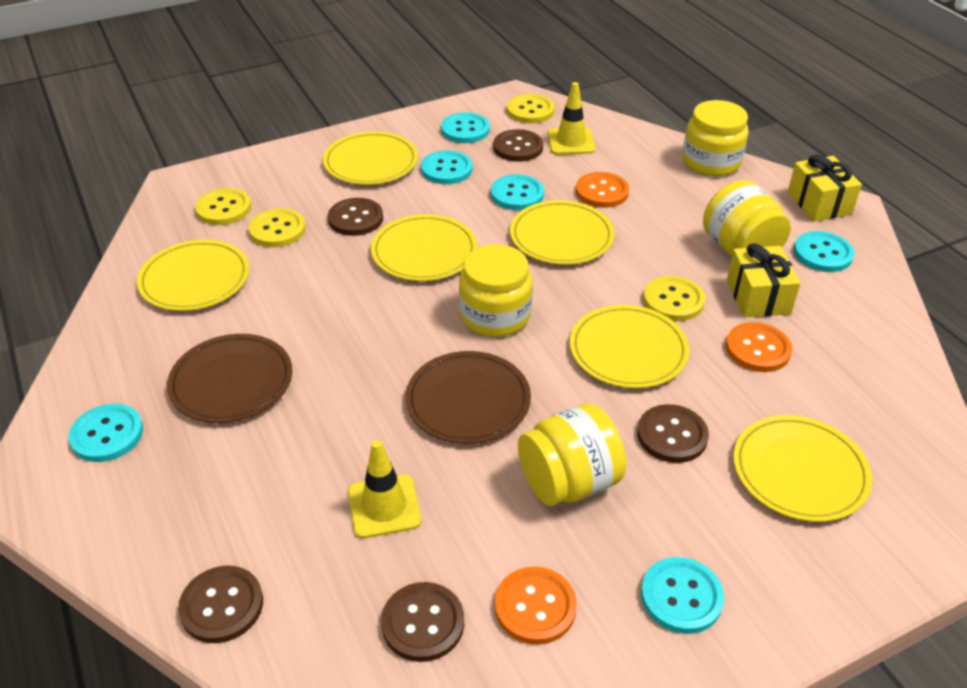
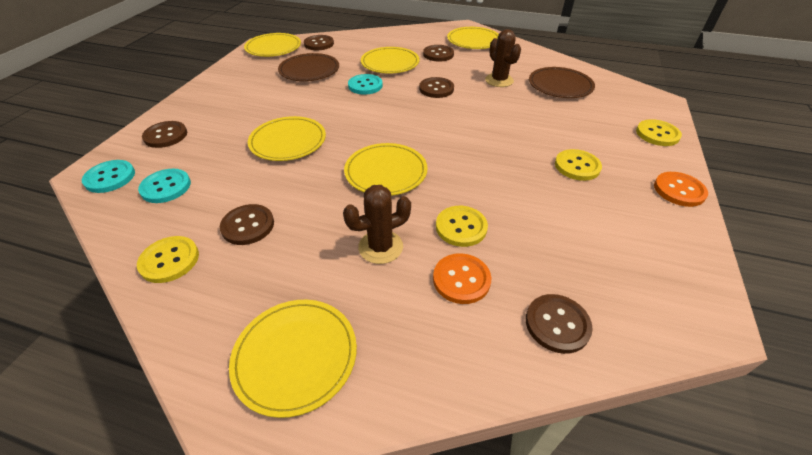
brown button: 5 -> 6
brown cactus: 0 -> 2
orange button: 3 -> 2
turquoise button: 6 -> 3
yellow gift: 2 -> 0
yellow jar: 4 -> 0
yellow traffic cone: 2 -> 0

